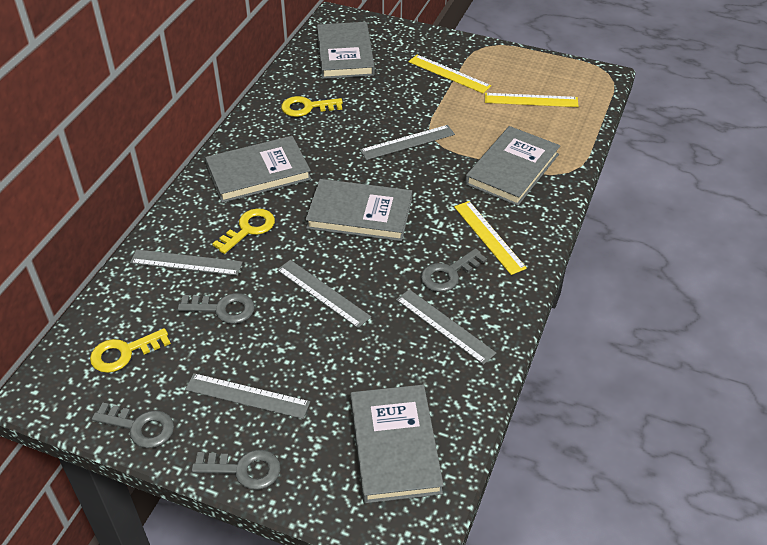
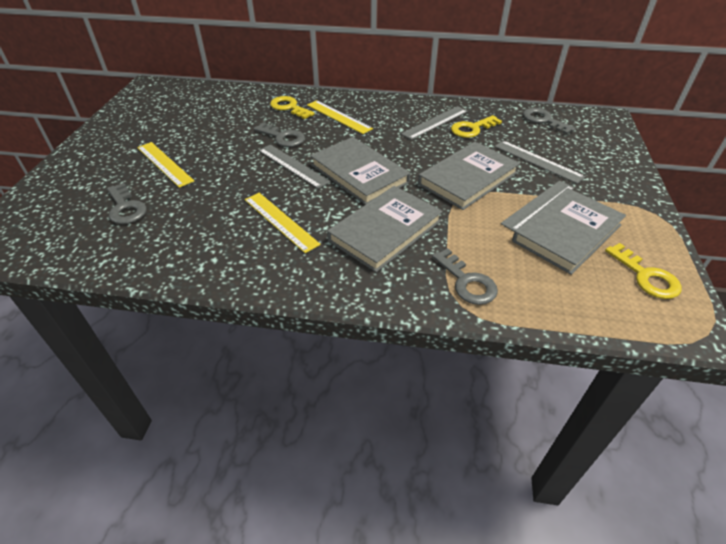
grey book: 5 -> 4
grey ruler: 5 -> 4

